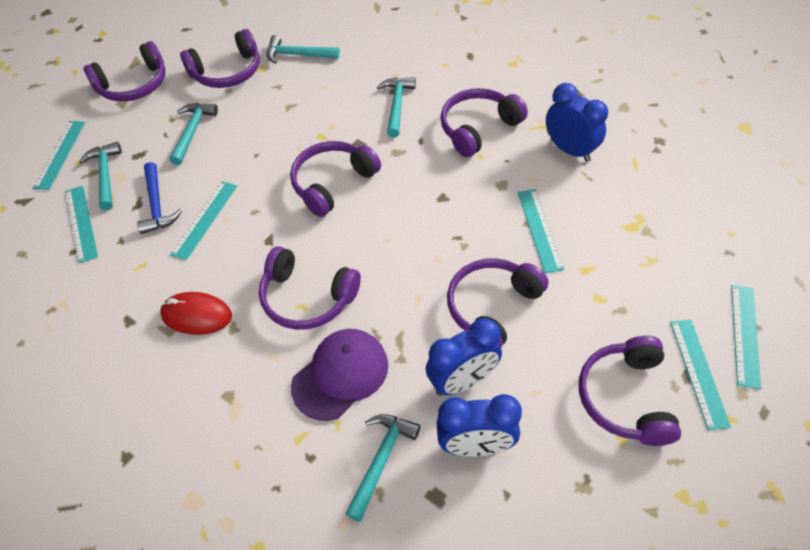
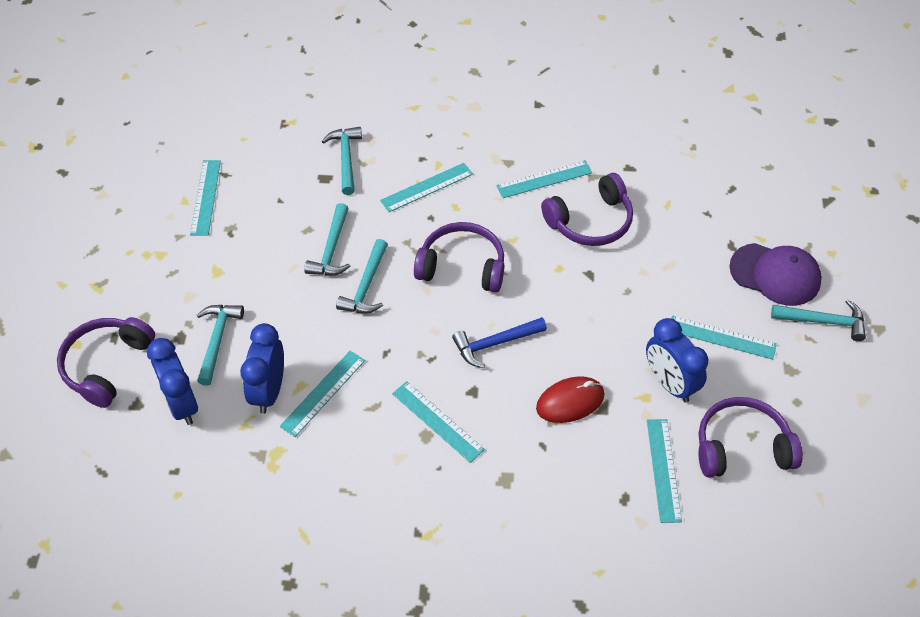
purple headphones: 7 -> 4
turquoise ruler: 6 -> 7

